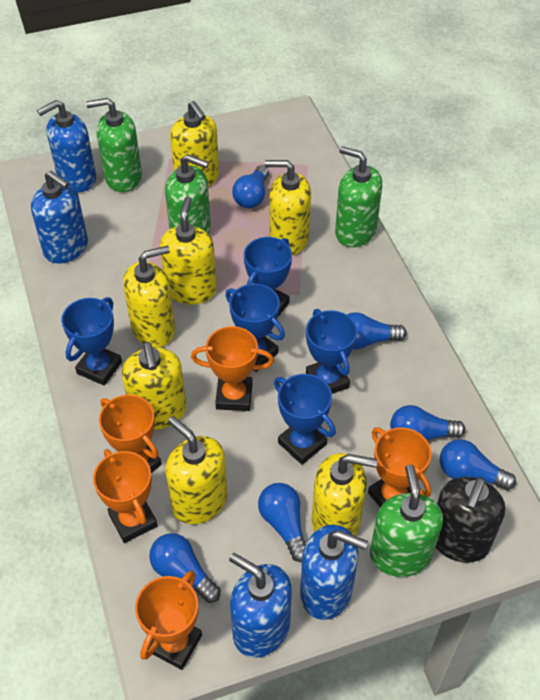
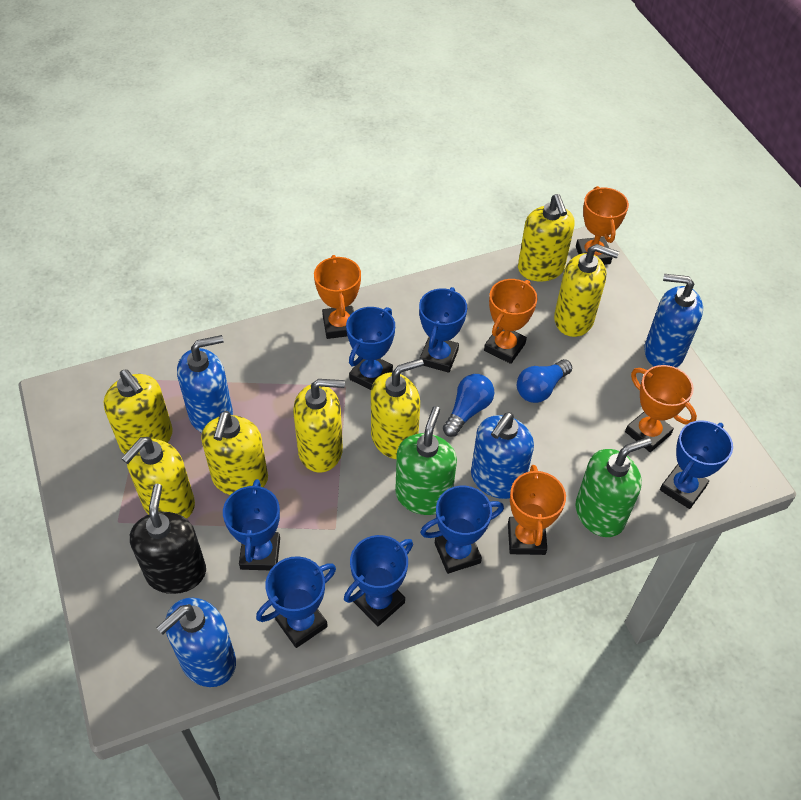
blue light bulb: 6 -> 2
blue trophy: 5 -> 7
green soap dispenser: 4 -> 2

